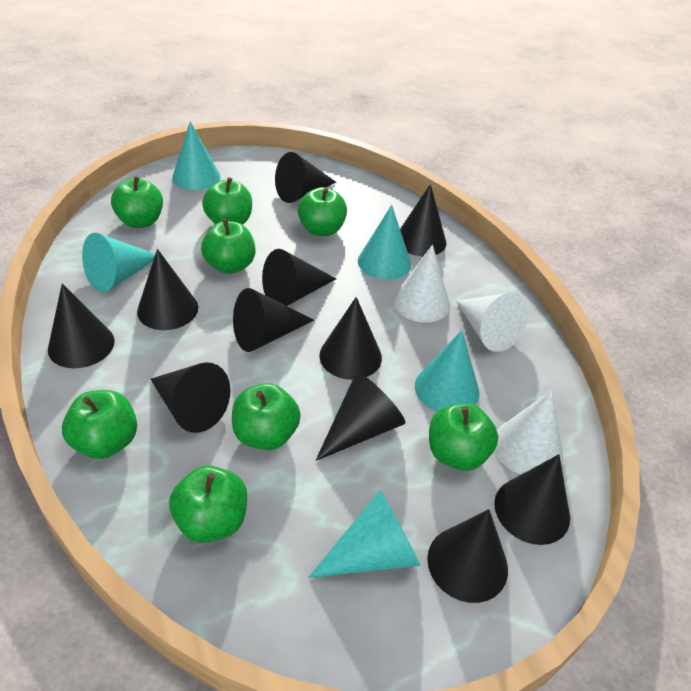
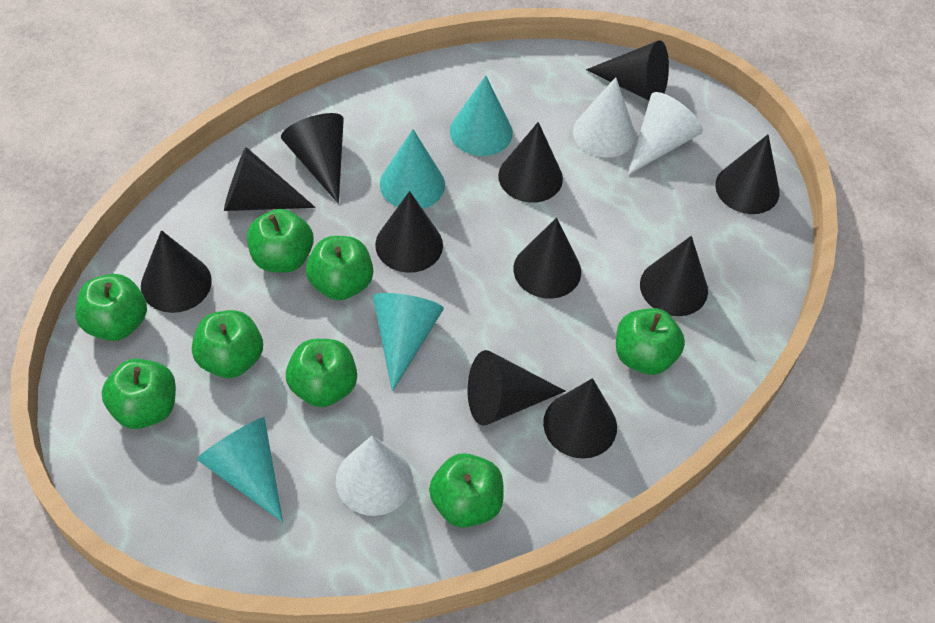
turquoise cone: 5 -> 4

